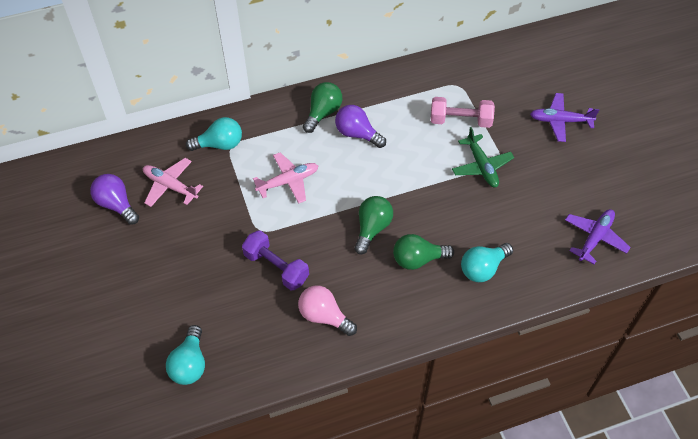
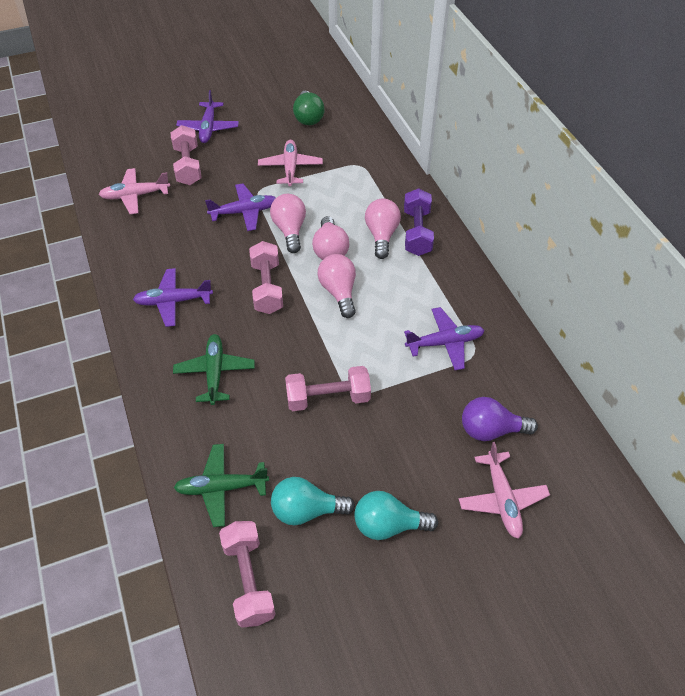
green light bulb: 3 -> 1
green plane: 1 -> 2
pink dumbbell: 1 -> 4
pink light bulb: 1 -> 4
pink plane: 2 -> 3
purple light bulb: 2 -> 1
purple plane: 2 -> 4
turquoise light bulb: 3 -> 2

